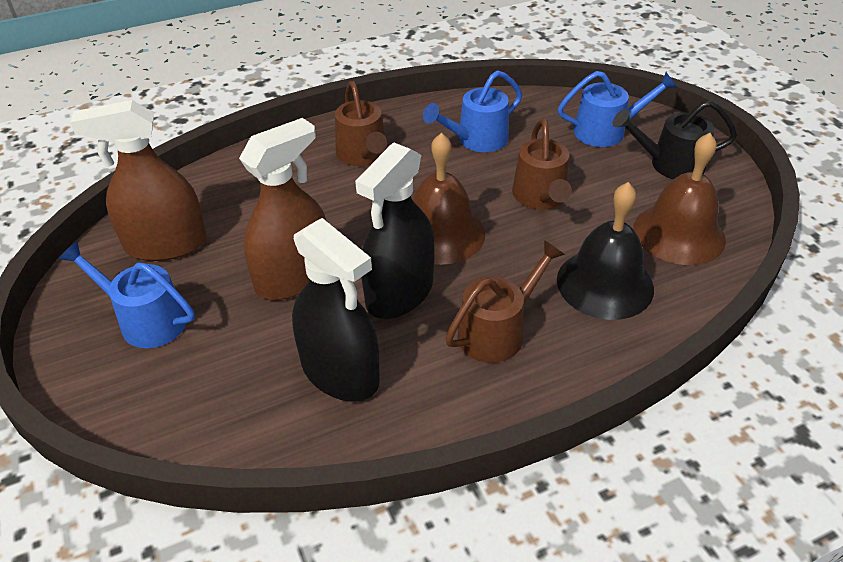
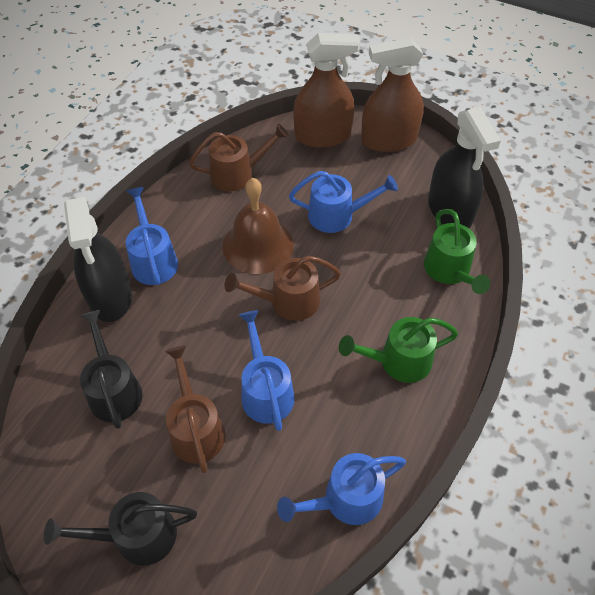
black bell: 1 -> 0
black watering can: 1 -> 2
blue watering can: 3 -> 4
brown bell: 2 -> 1
green watering can: 0 -> 2

